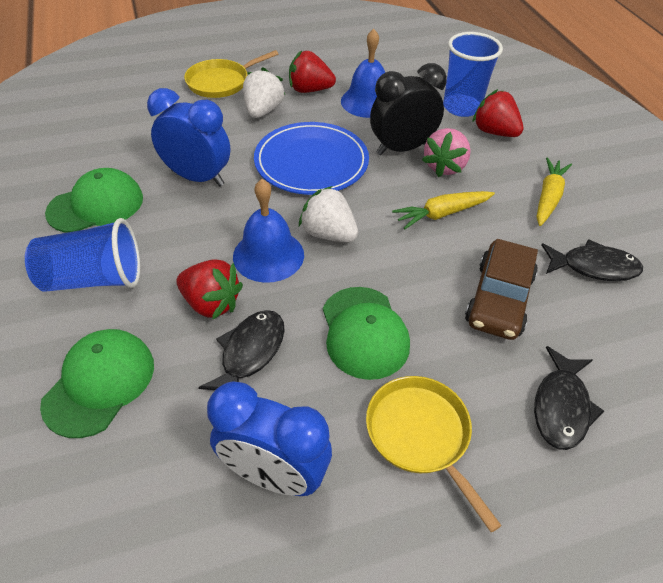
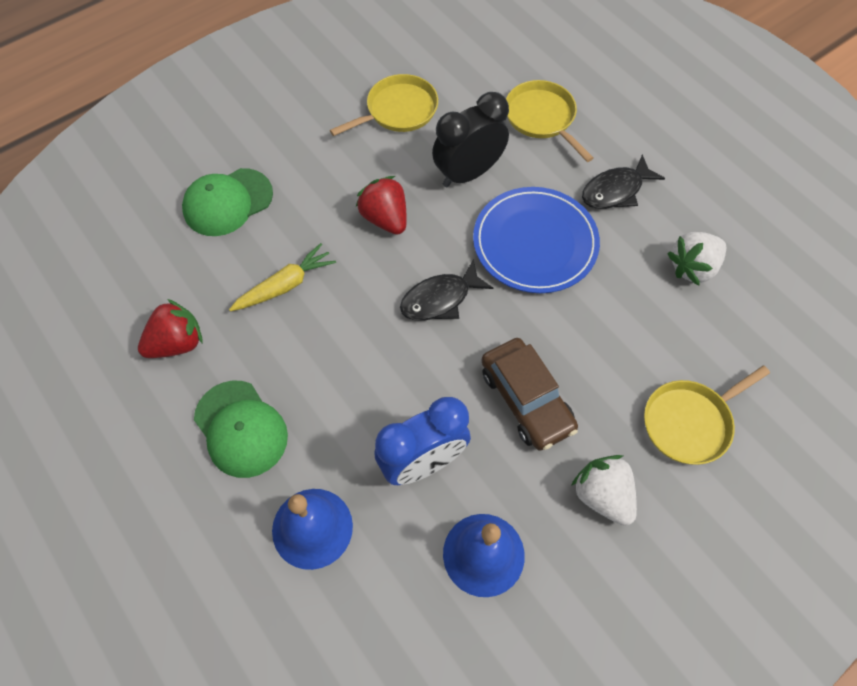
black fish: 3 -> 2
blue clock: 2 -> 1
blue cup: 2 -> 0
green cap: 3 -> 2
pink strawberry: 1 -> 0
red strawberry: 3 -> 2
yellow carrot: 2 -> 1
yellow pan: 2 -> 3

